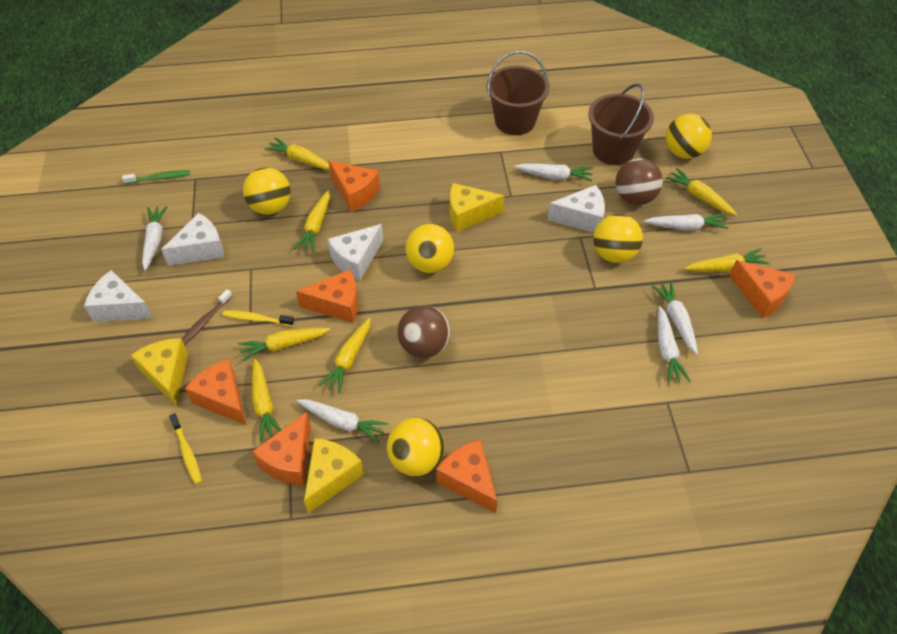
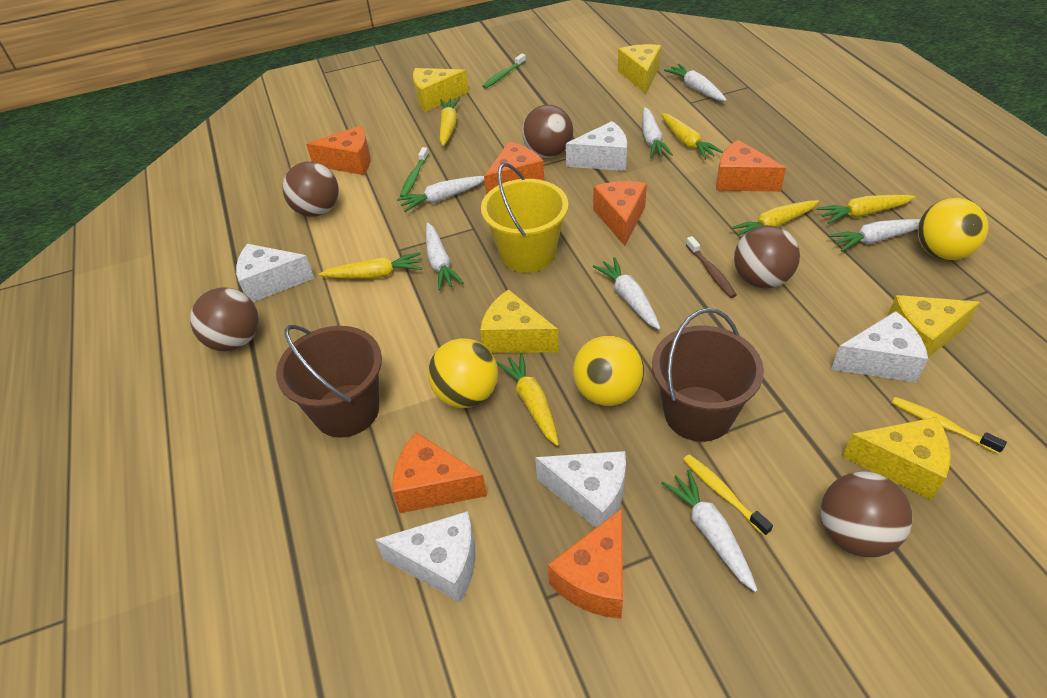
brown ball: 2 -> 5
green toothbrush: 1 -> 2
white carrot: 6 -> 7
white cheese: 4 -> 5
yellow ball: 5 -> 3
yellow bucket: 0 -> 1
yellow carrot: 7 -> 6
yellow cheese: 3 -> 5

